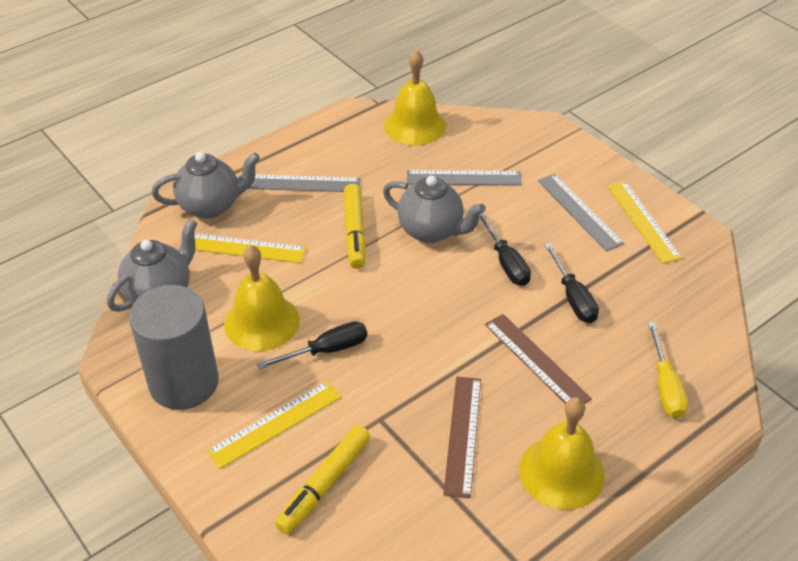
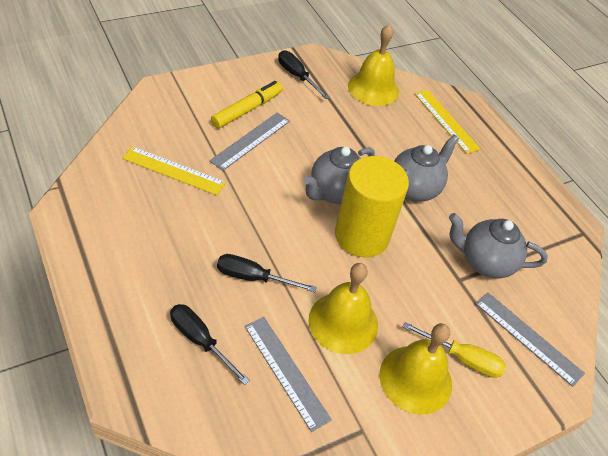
brown ruler: 2 -> 0
grey cylinder: 1 -> 0
yellow cylinder: 0 -> 1
yellow marker: 2 -> 1
yellow ruler: 3 -> 2

